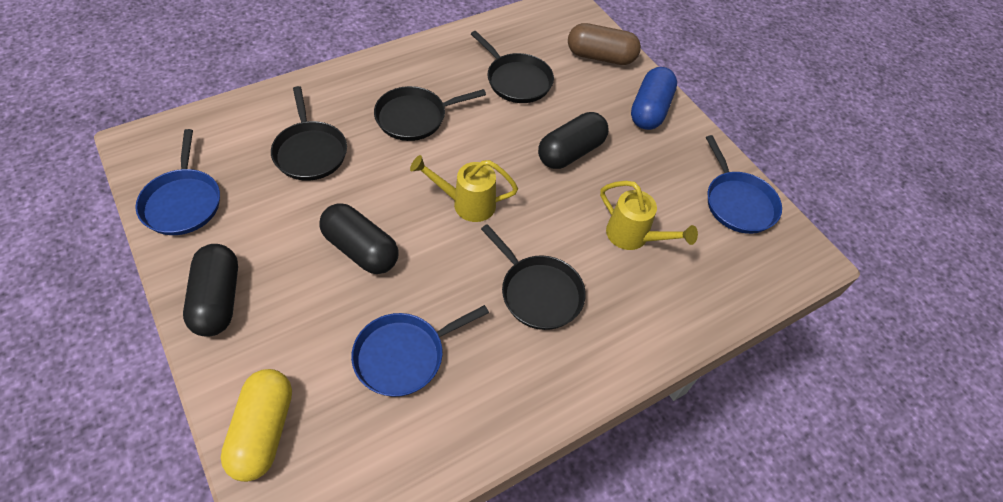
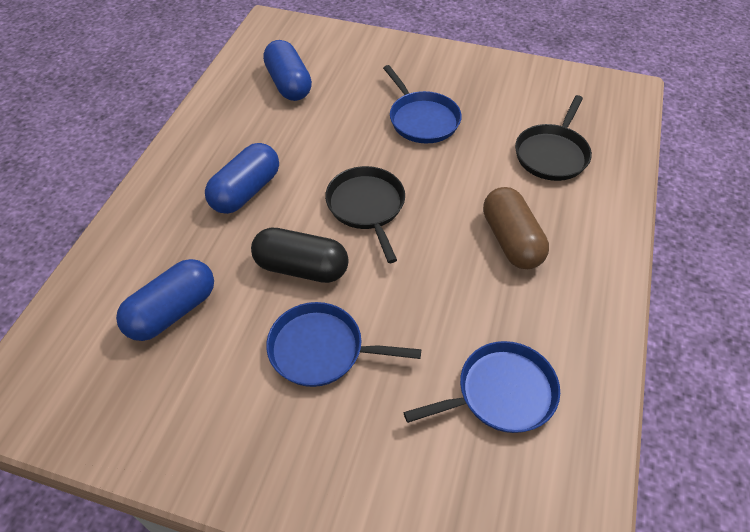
black capsule: 3 -> 1
black pan: 4 -> 2
blue capsule: 1 -> 3
yellow capsule: 1 -> 0
yellow watering can: 2 -> 0

